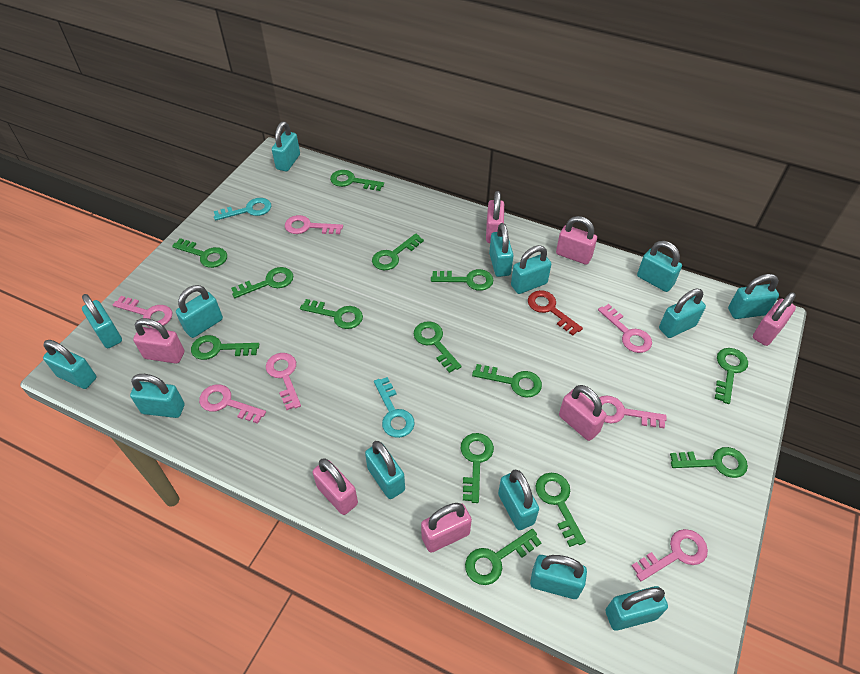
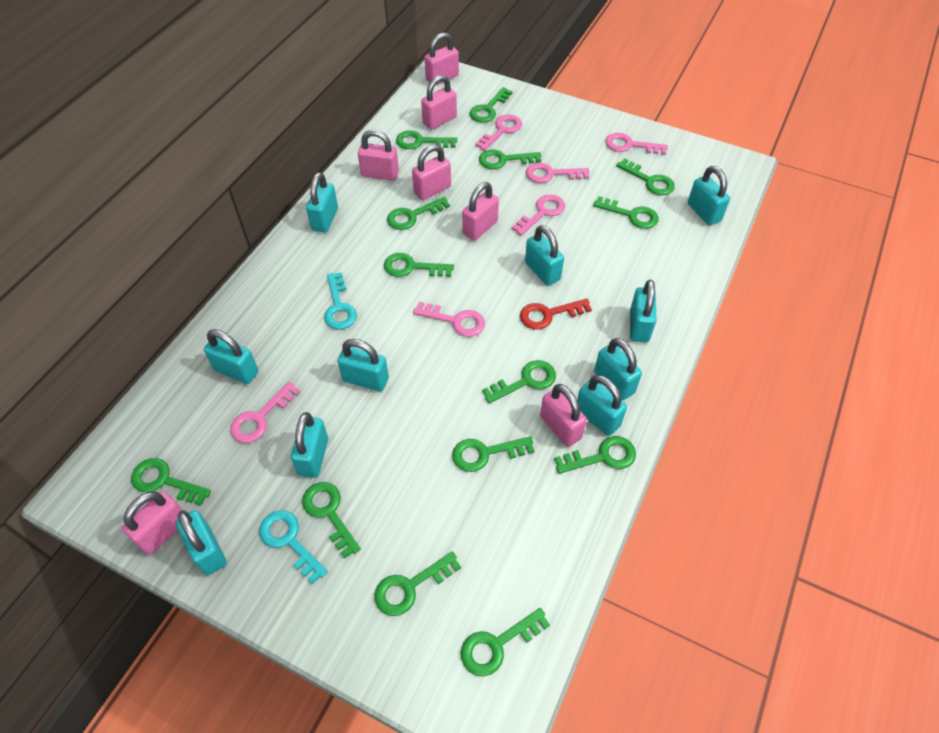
pink key: 7 -> 6
turquoise padlock: 14 -> 10

